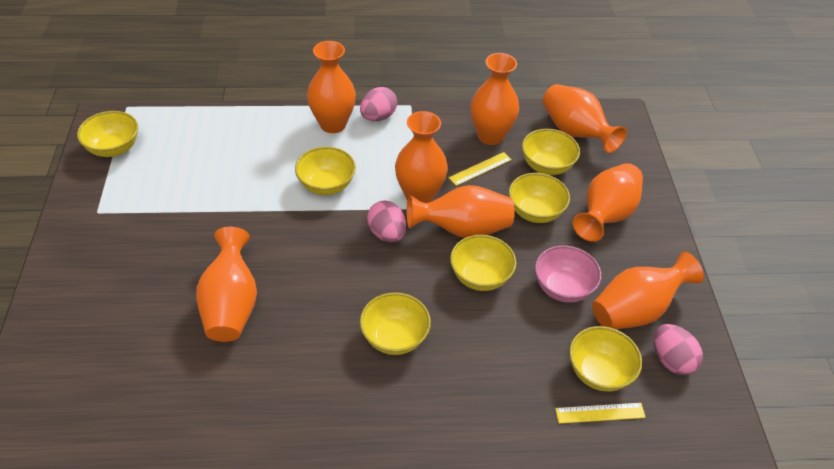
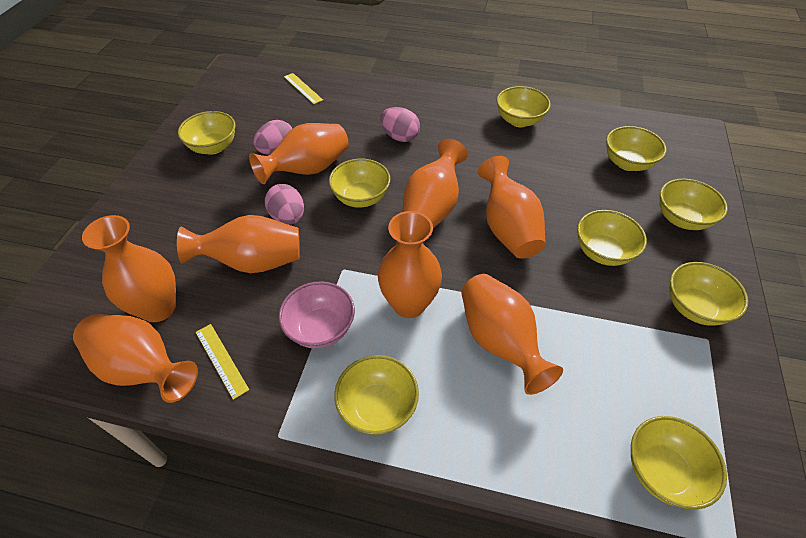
yellow bowl: 7 -> 9

